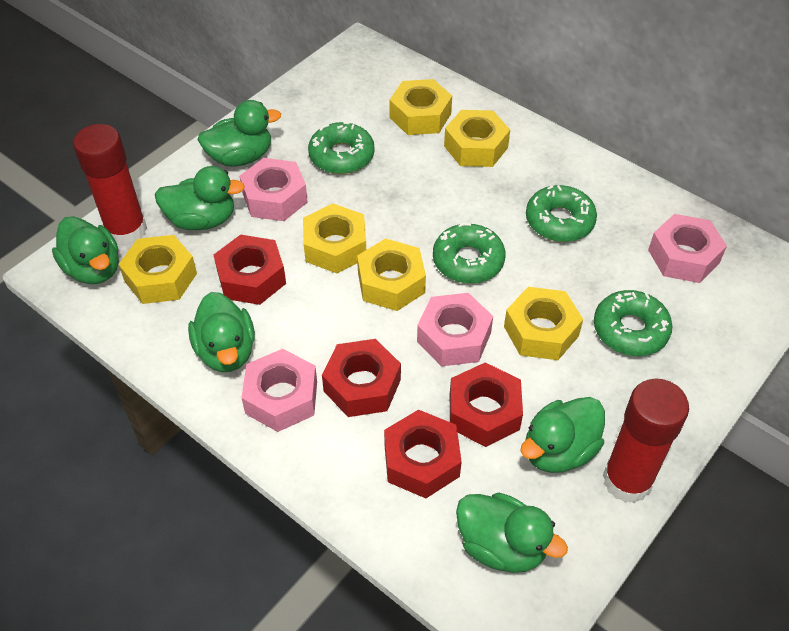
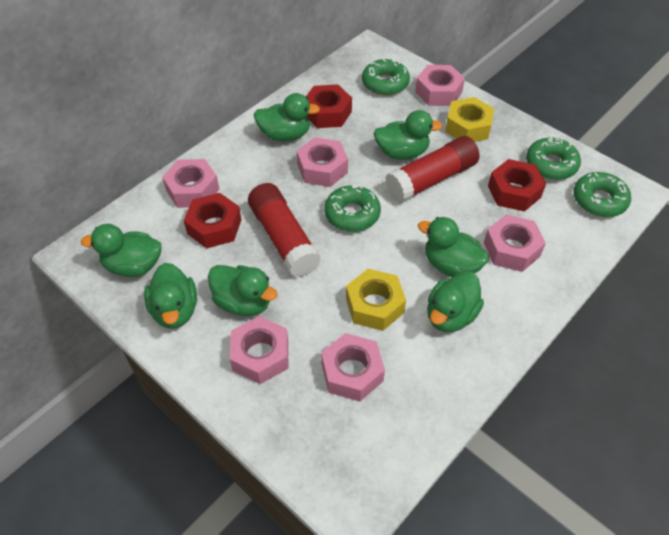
green duck: 6 -> 7
pink nut: 4 -> 6
red nut: 4 -> 3
yellow nut: 6 -> 2

